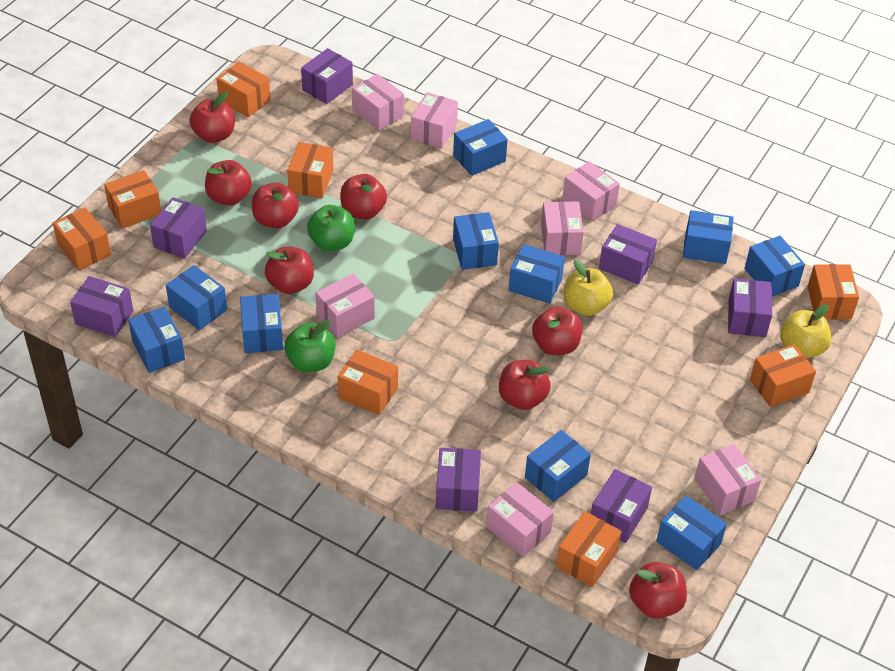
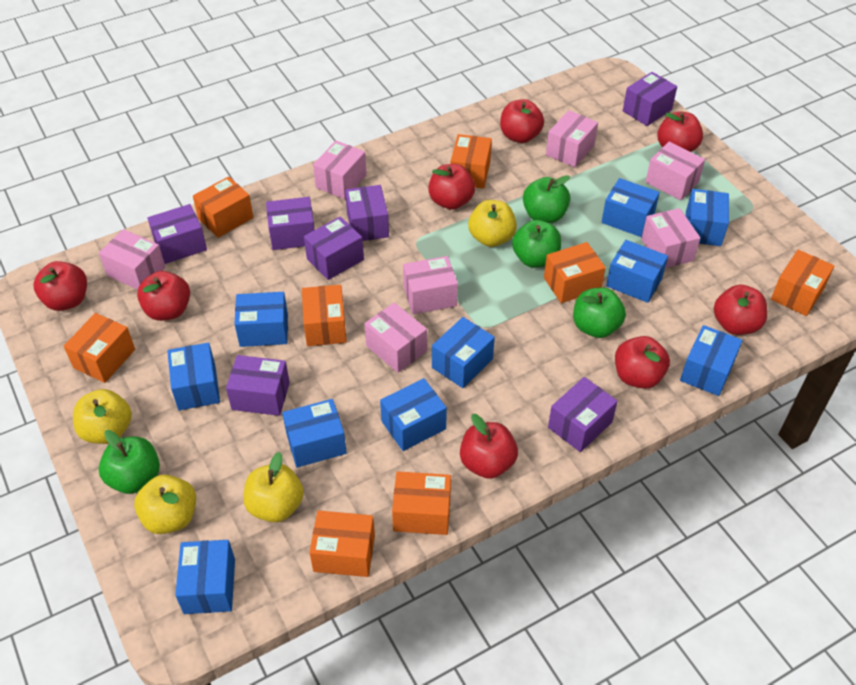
green apple: 2 -> 4
yellow apple: 2 -> 4

